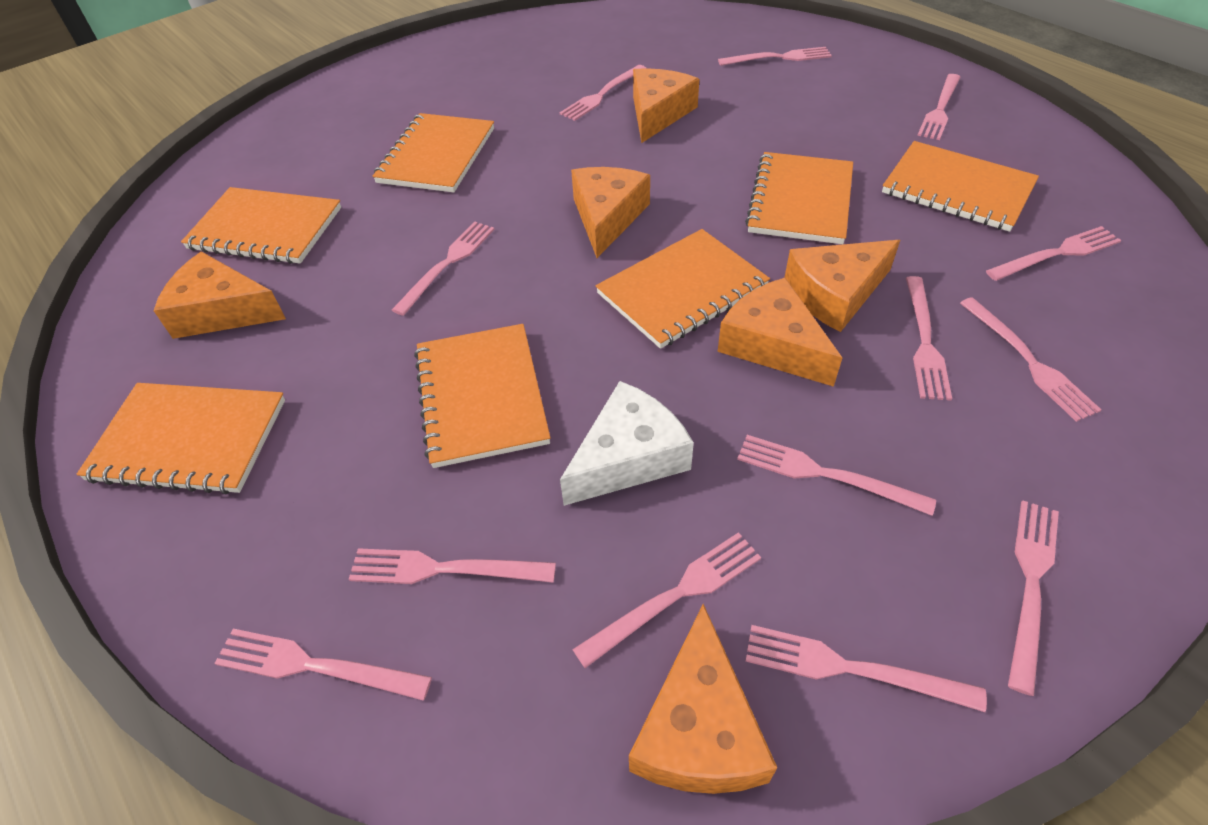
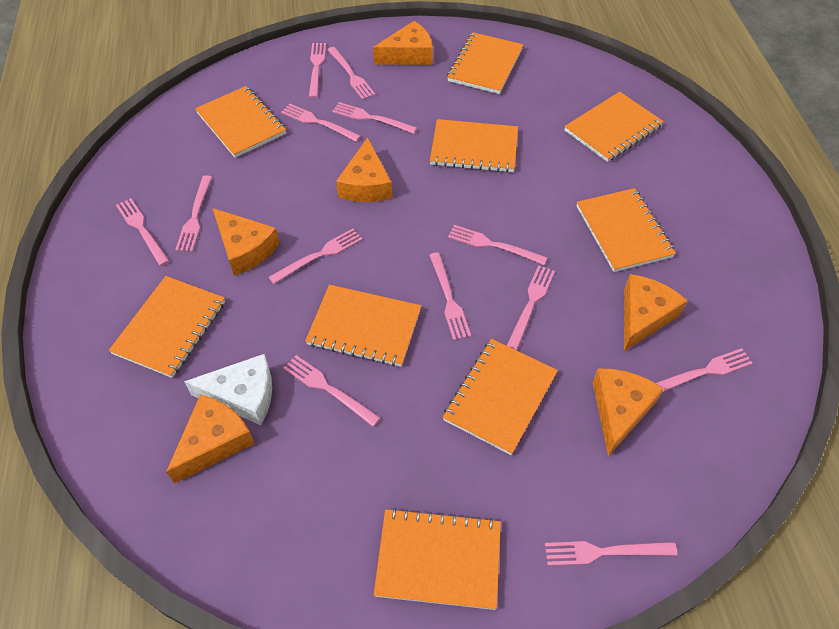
orange notebook: 7 -> 9

